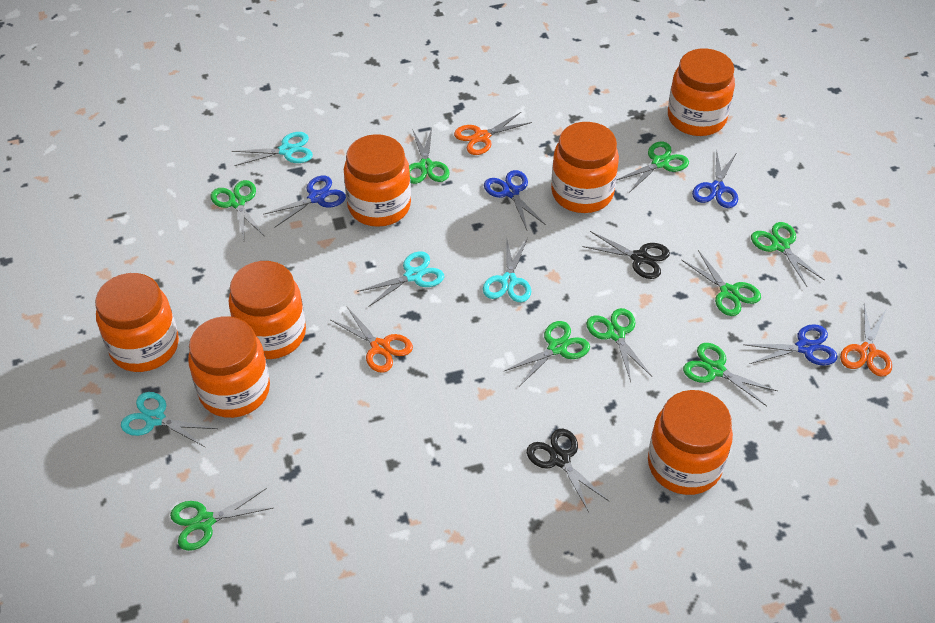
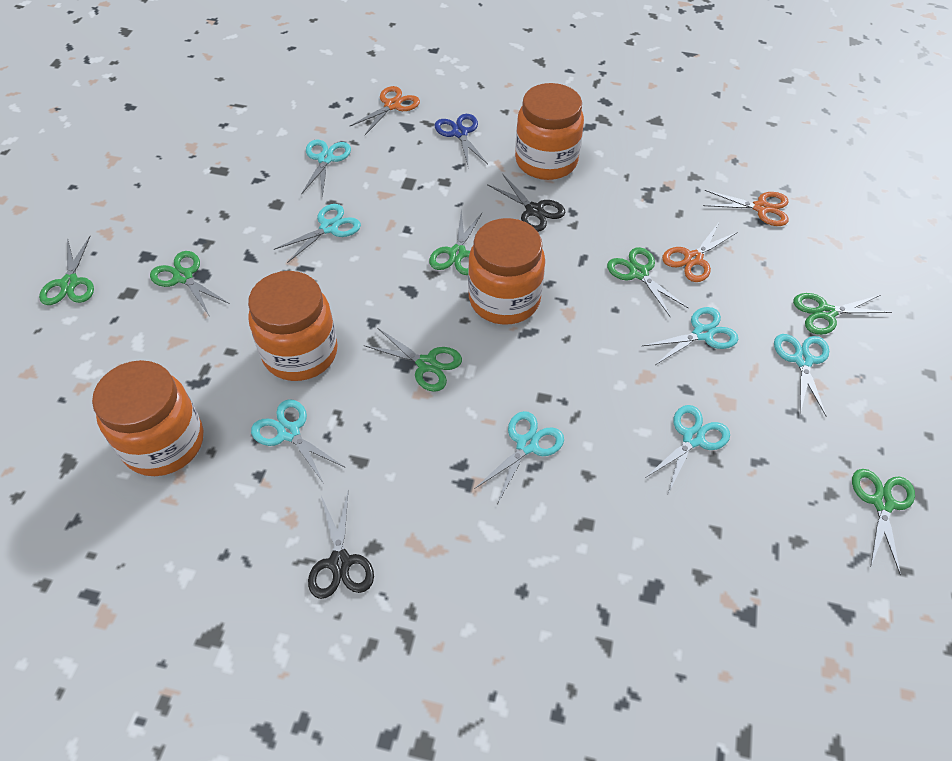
blue scissors: 4 -> 1
green scissors: 9 -> 7
orange jar: 7 -> 4
turquoise scissors: 4 -> 7

